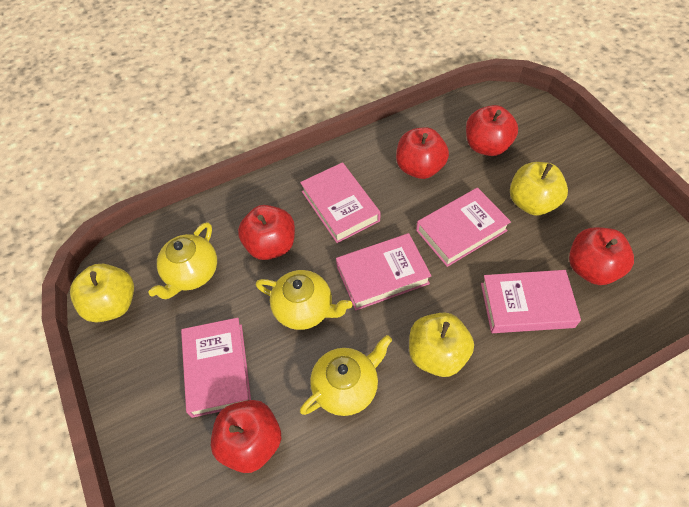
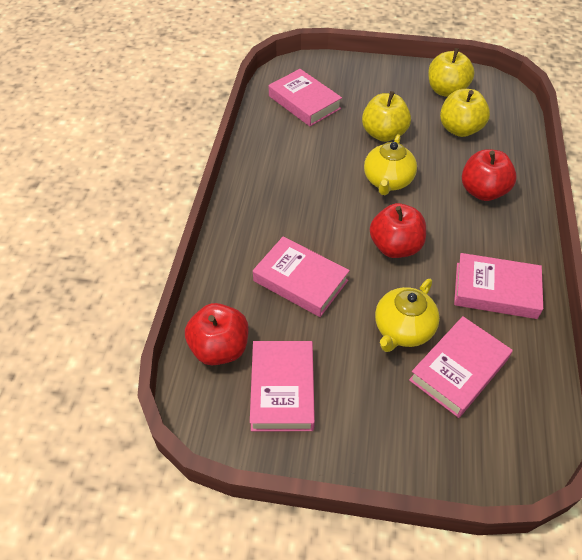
red apple: 5 -> 3
yellow teapot: 3 -> 2

